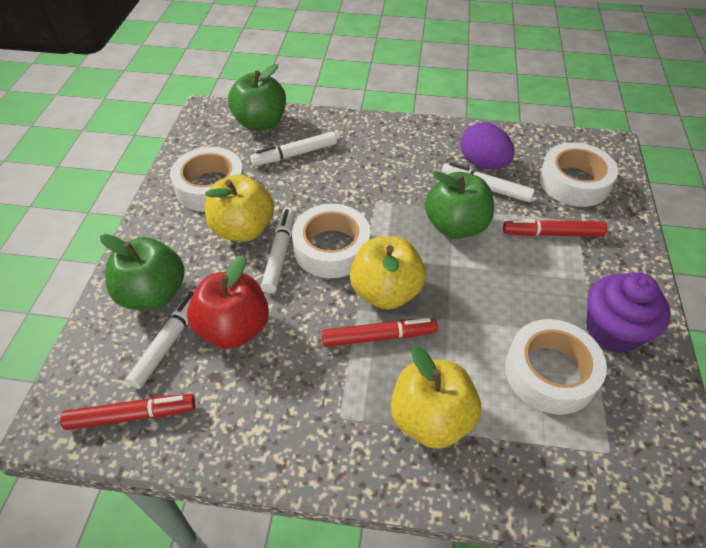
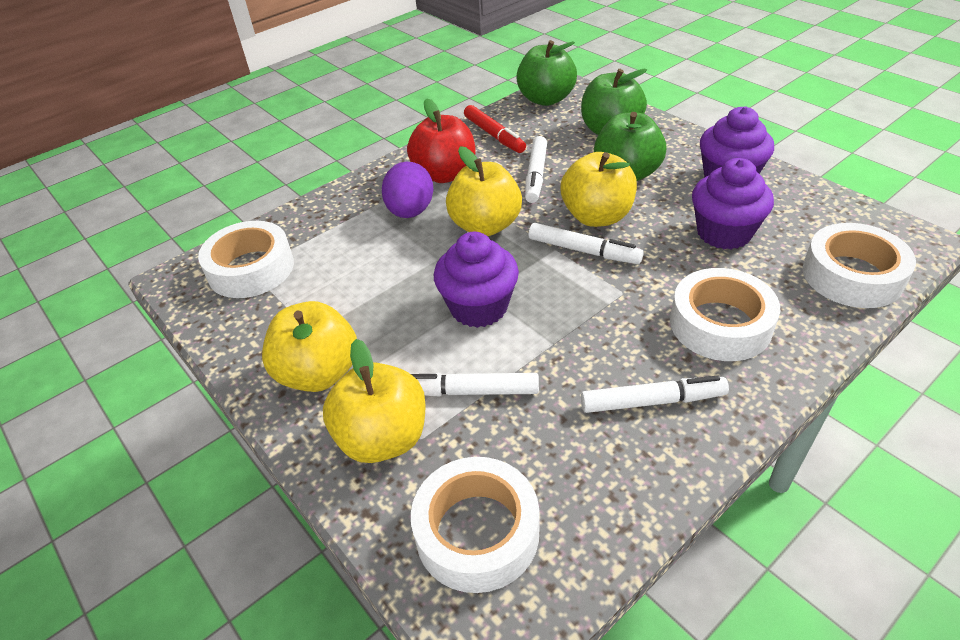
purple cupcake: 1 -> 3
red marker: 3 -> 1
yellow apple: 3 -> 4

